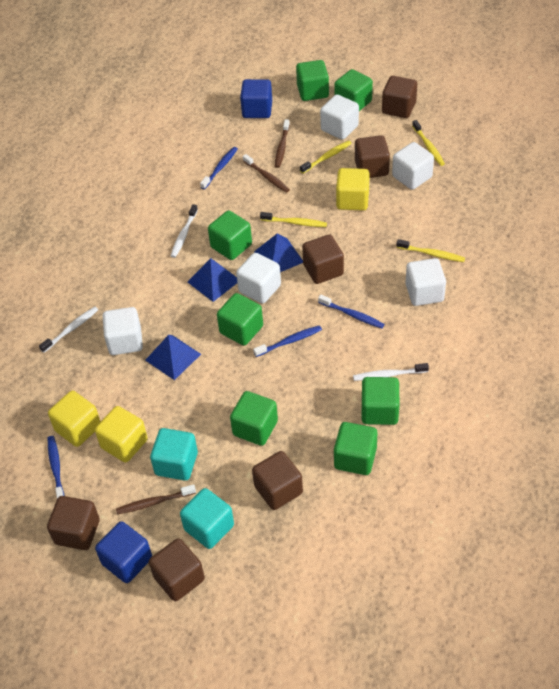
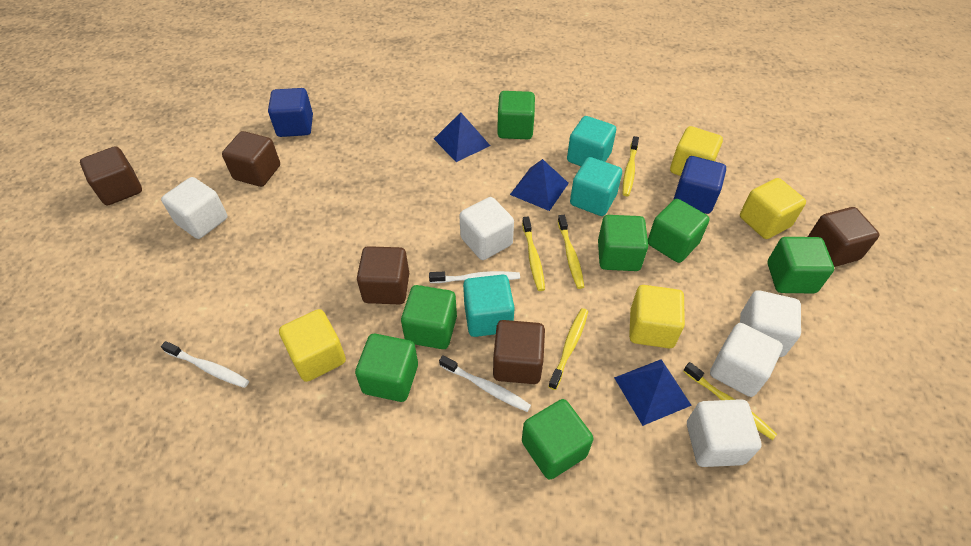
blue toothbrush: 4 -> 0
brown cube: 6 -> 5
brown toothbrush: 3 -> 0
turquoise cube: 2 -> 3
yellow cube: 3 -> 4
yellow toothbrush: 4 -> 5

